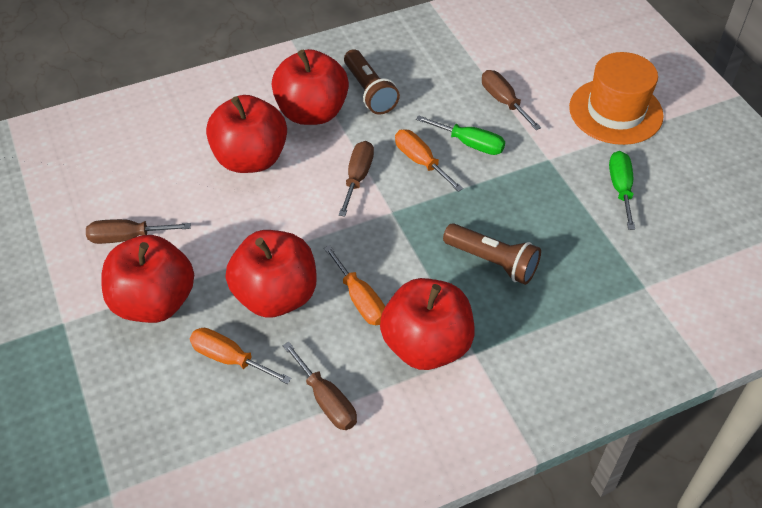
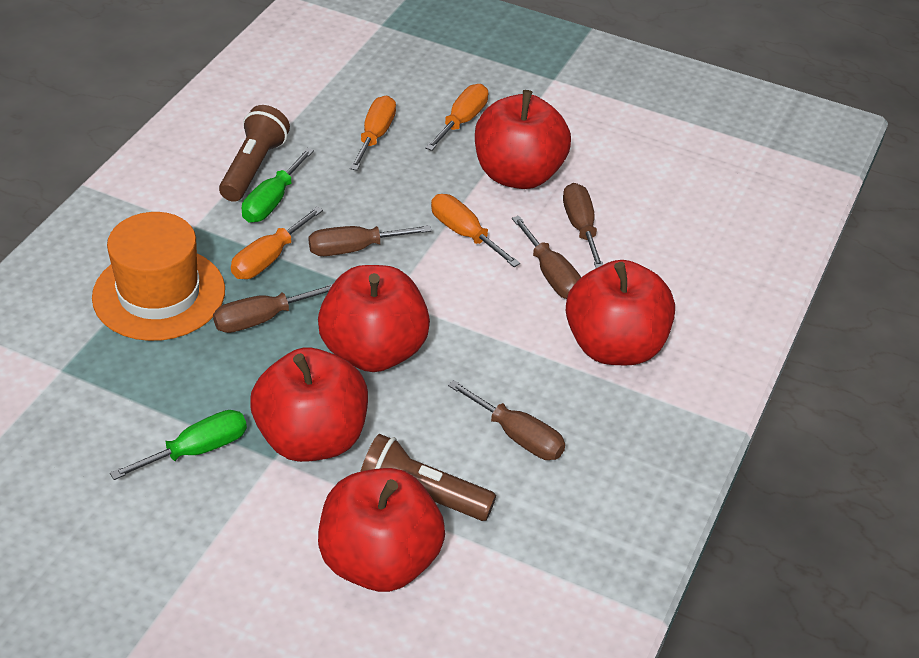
brown screwdriver: 4 -> 5
orange screwdriver: 3 -> 4

